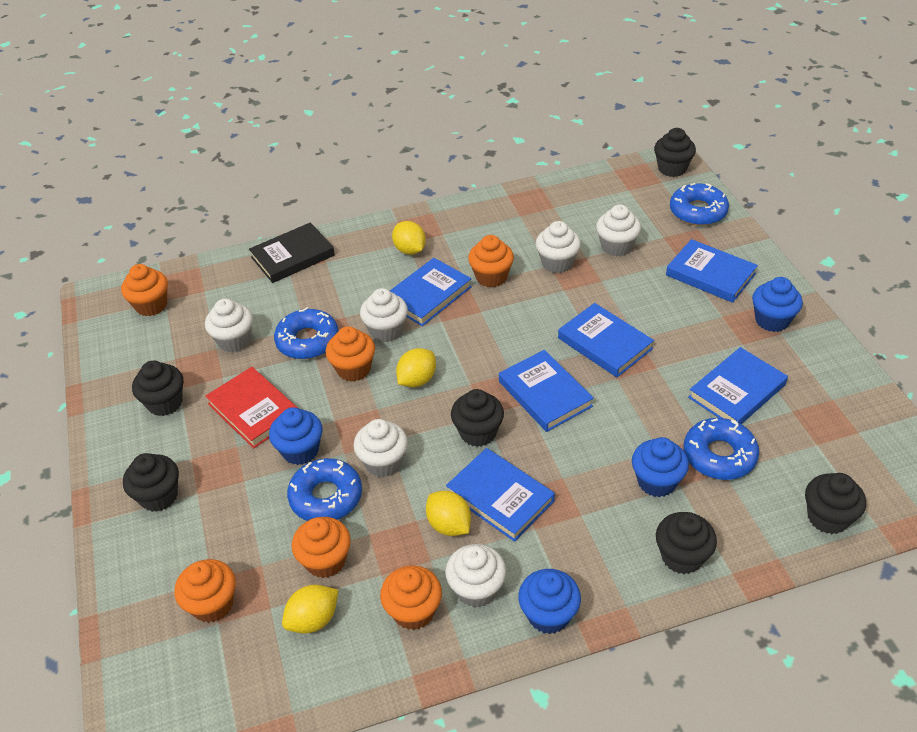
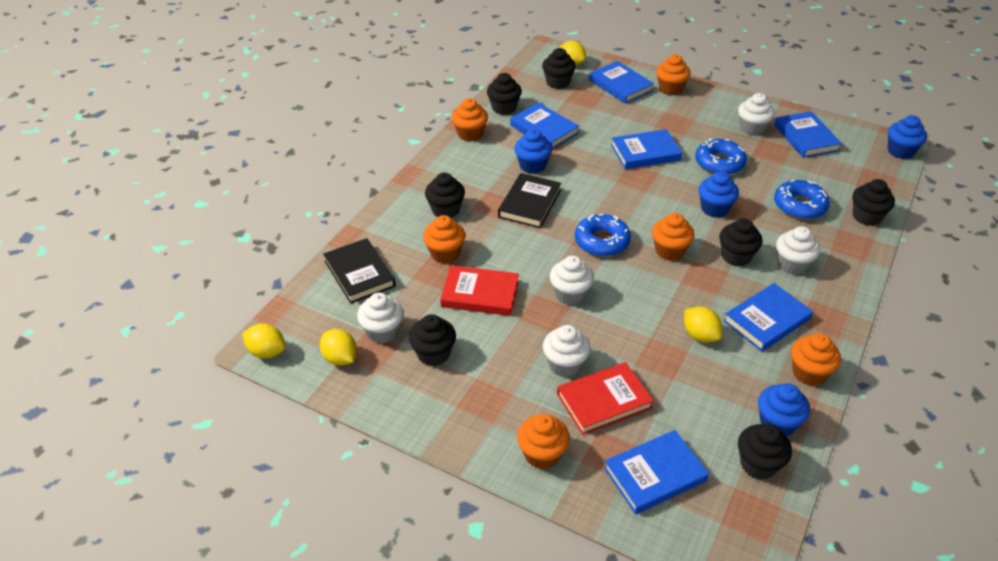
black book: 1 -> 2
black cupcake: 6 -> 7
blue donut: 4 -> 3
red book: 1 -> 2
white cupcake: 6 -> 5

